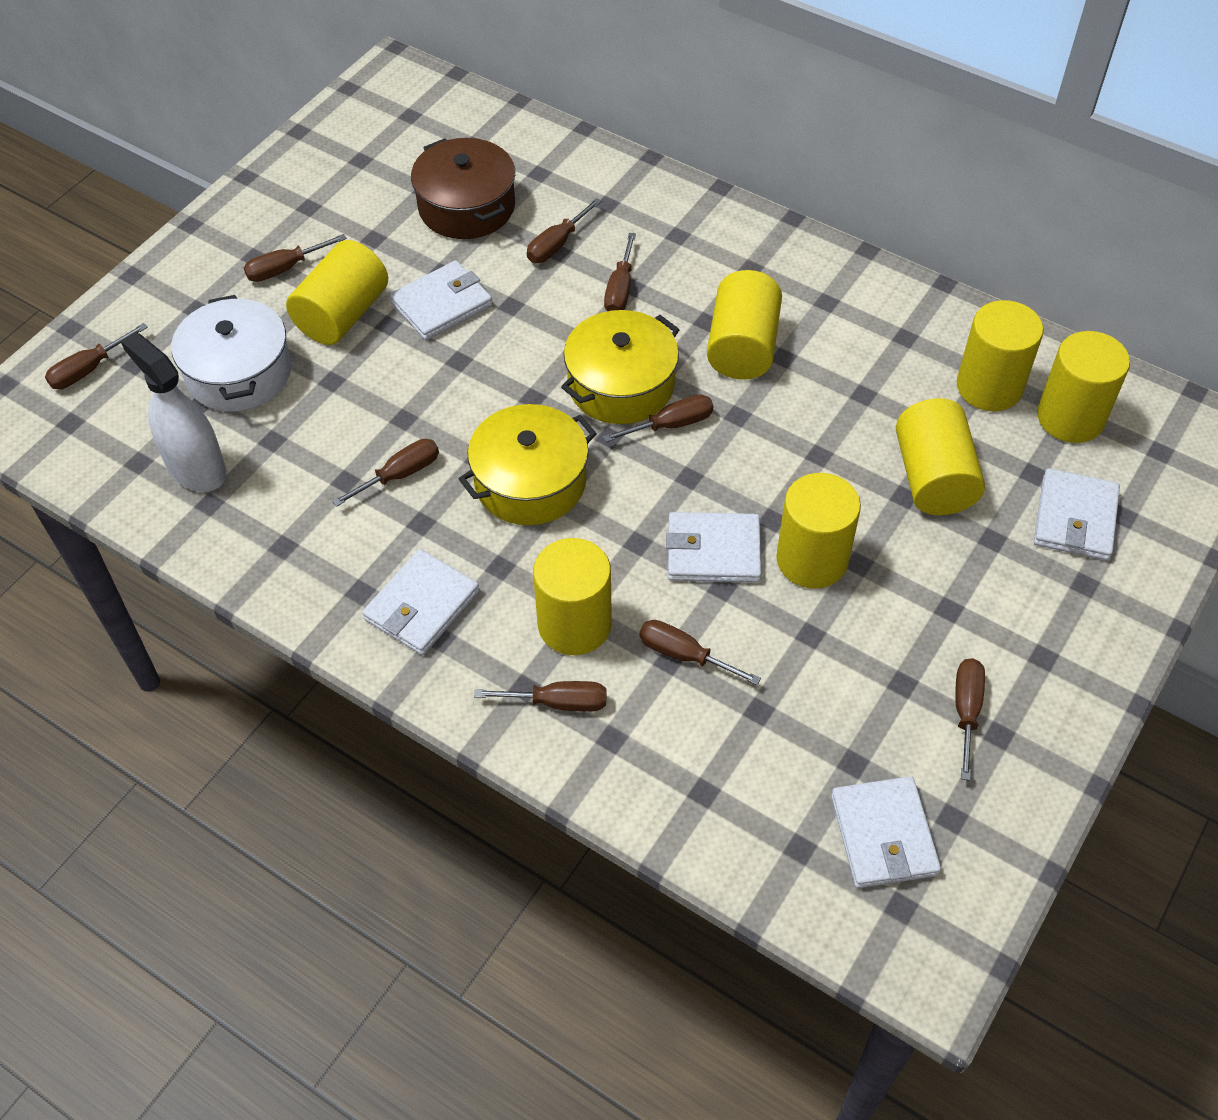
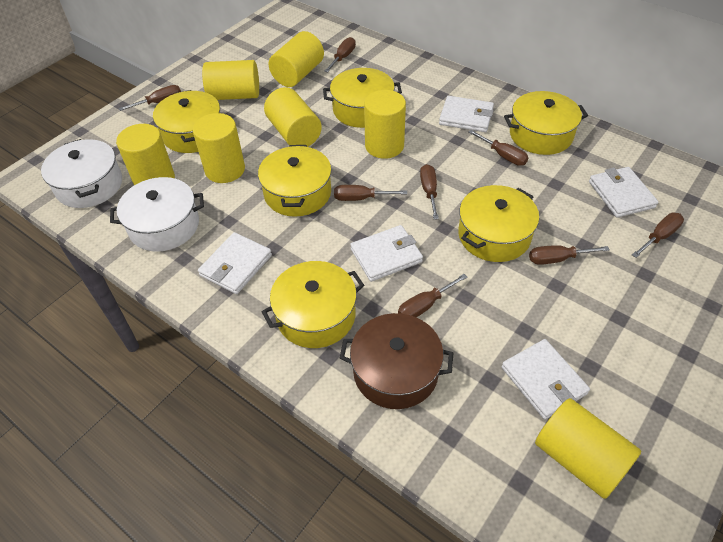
brown screwdriver: 9 -> 8
white pot: 1 -> 2
white spray bottle: 1 -> 0
yellow pot: 2 -> 6

